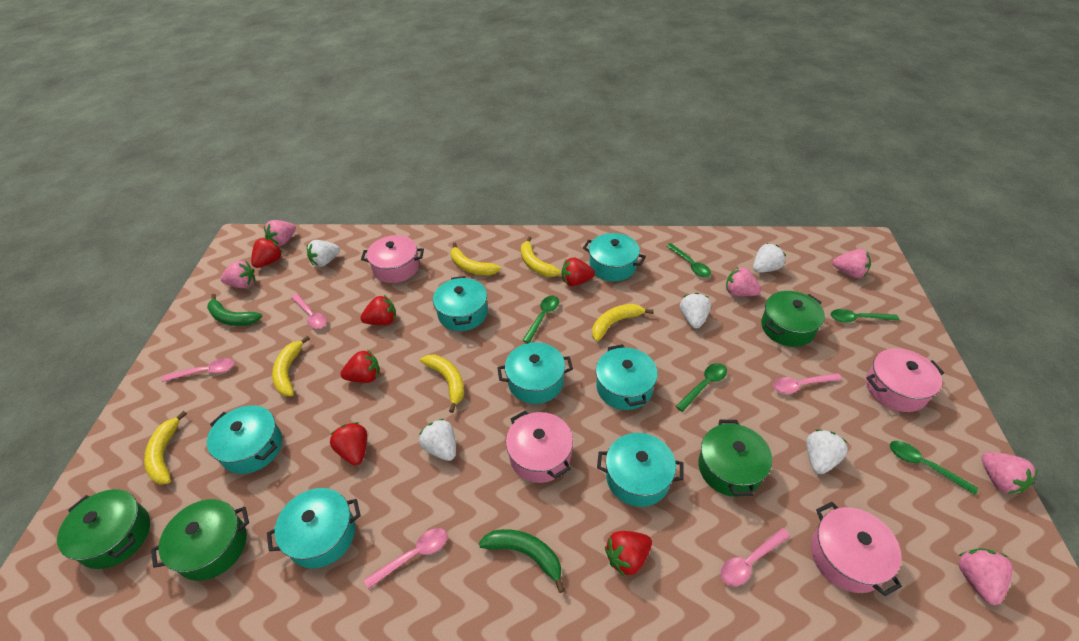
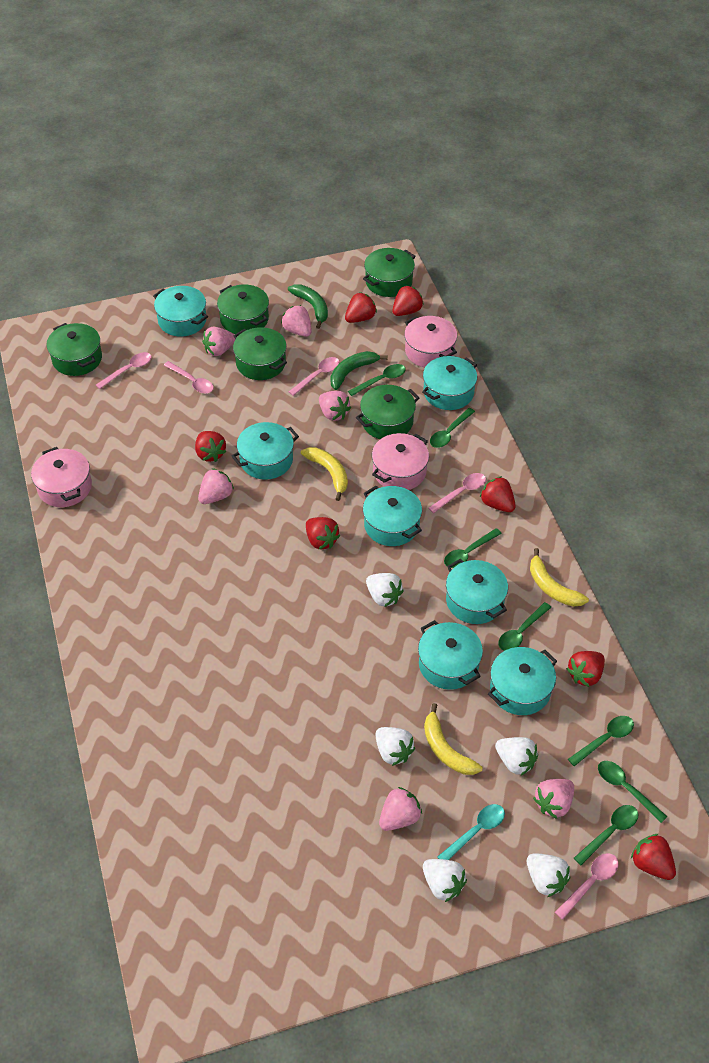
green pot: 4 -> 5
green spoon: 5 -> 7
pink pot: 4 -> 3
red strawberry: 6 -> 7
turquoise spoon: 0 -> 1
yellow banana: 6 -> 3

